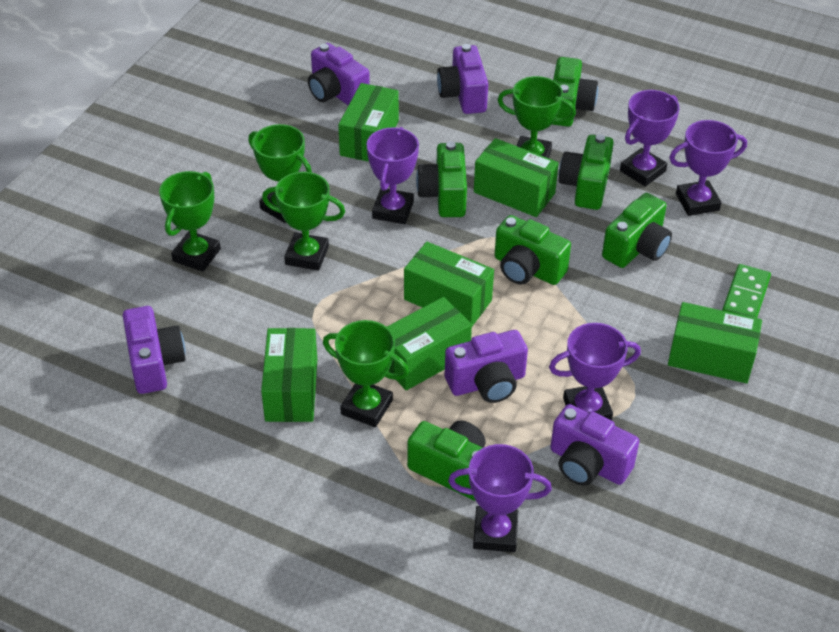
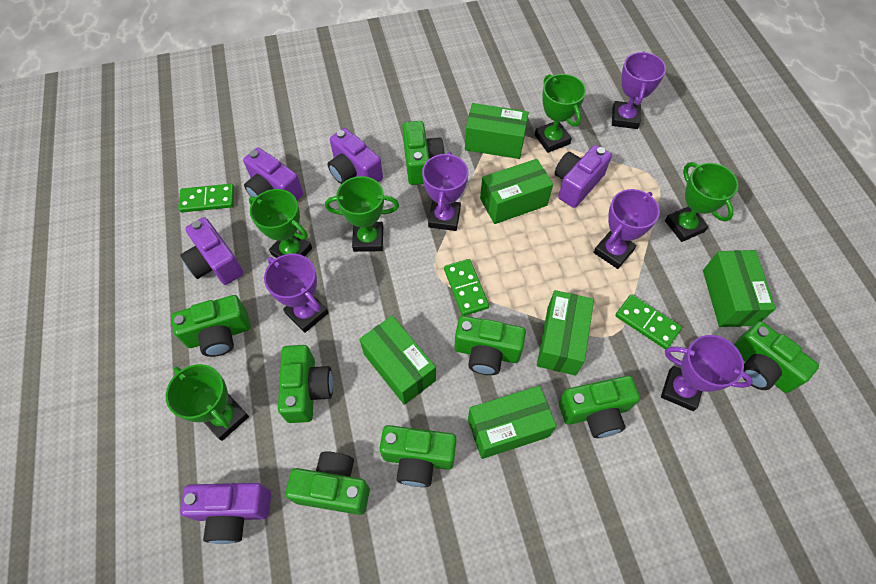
green camera: 6 -> 8
green domino: 1 -> 3

